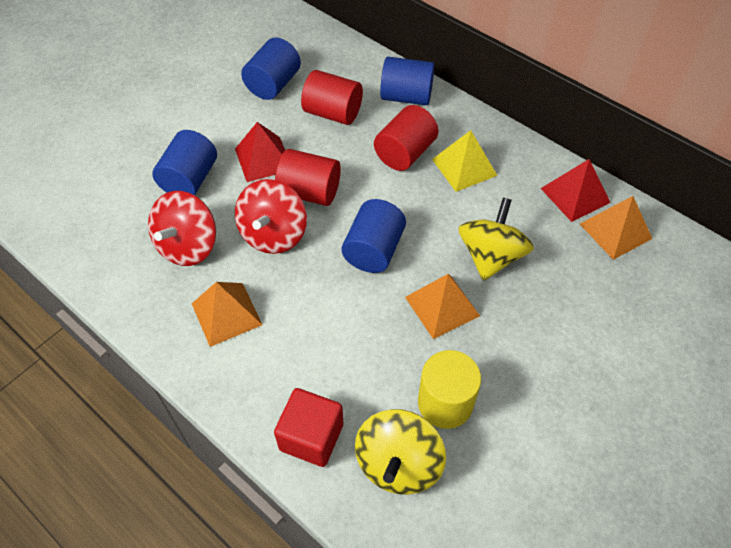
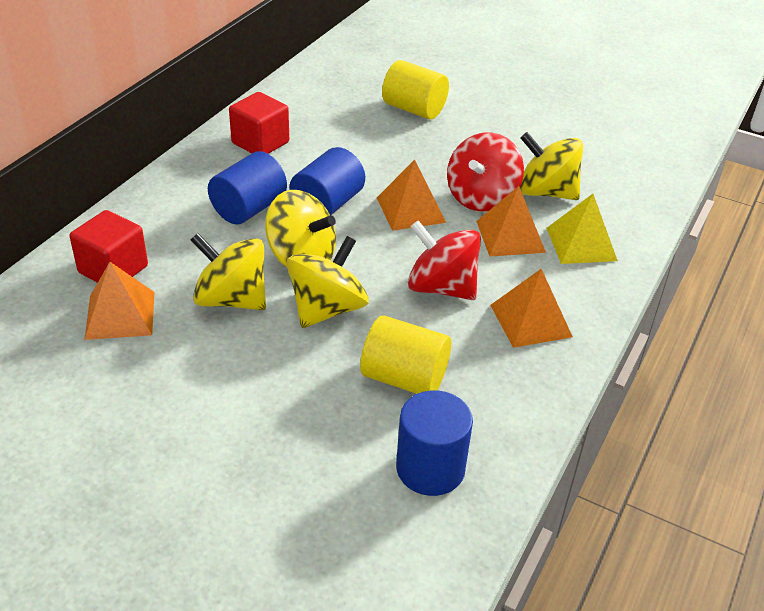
blue cylinder: 4 -> 3
orange pyramid: 3 -> 4
red cube: 1 -> 2
red cylinder: 3 -> 0
red pyramid: 2 -> 0
yellow cylinder: 1 -> 2
yellow spinning top: 2 -> 4

